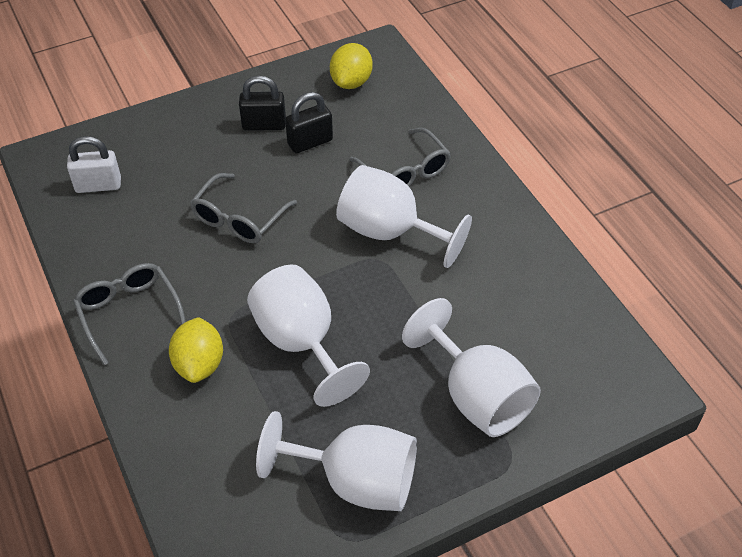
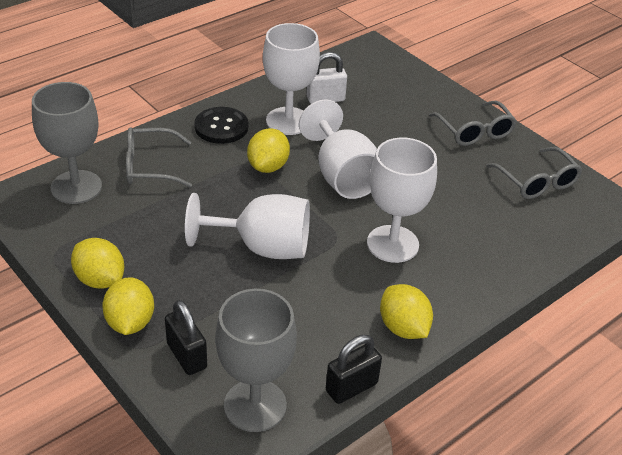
black button: 0 -> 1
grey goblet: 0 -> 2
yellow lemon: 2 -> 4

